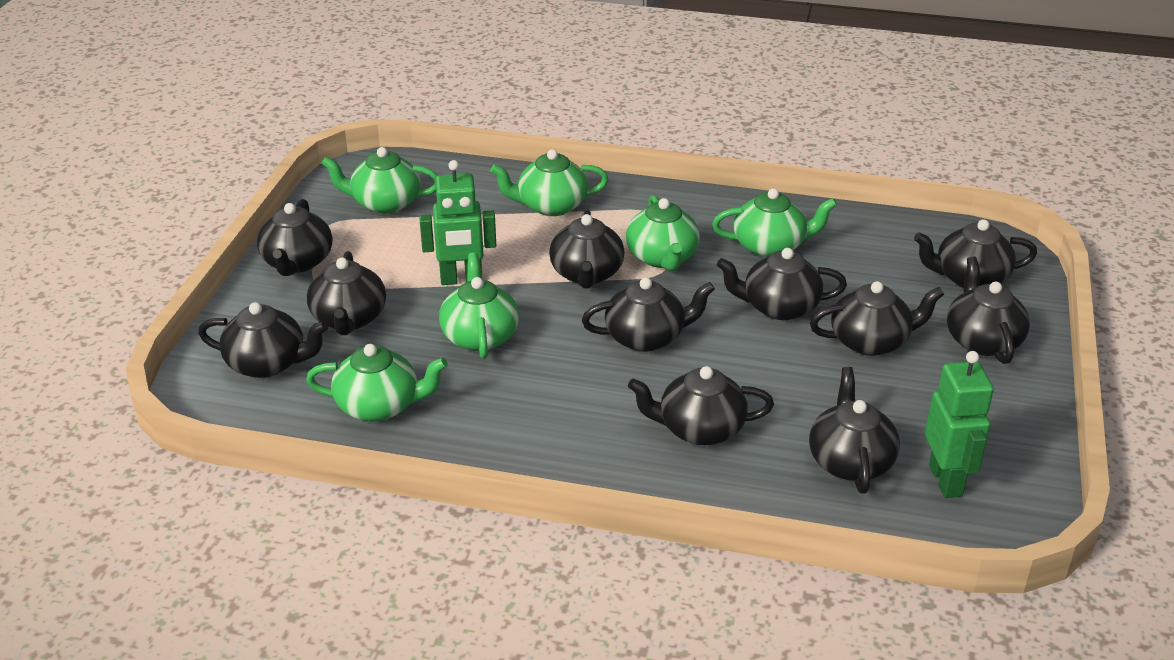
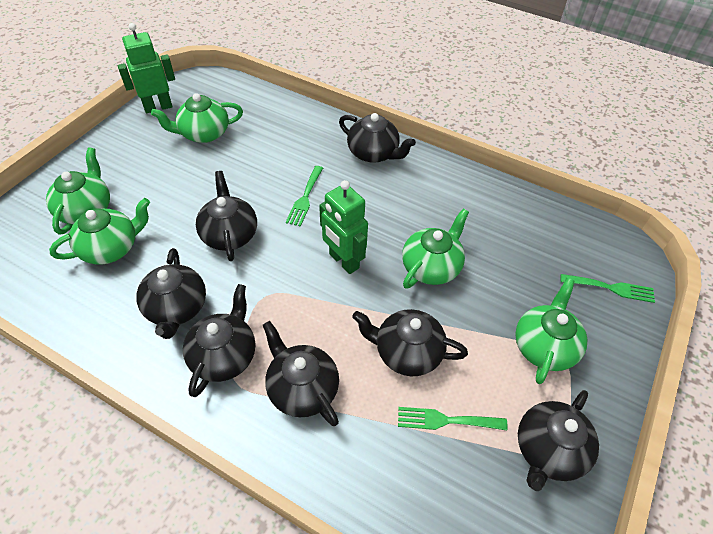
black teapot: 11 -> 7
green fork: 0 -> 3
green teapot: 6 -> 5

